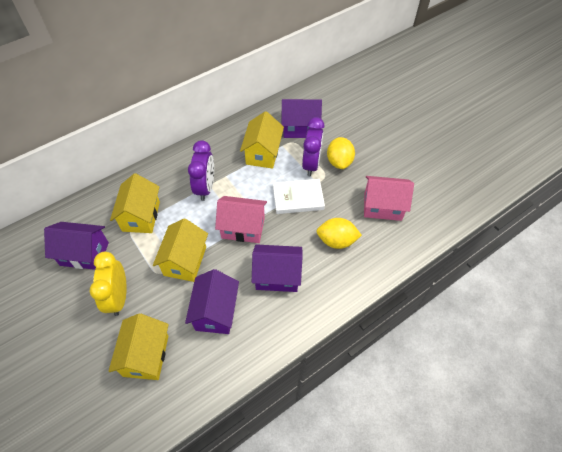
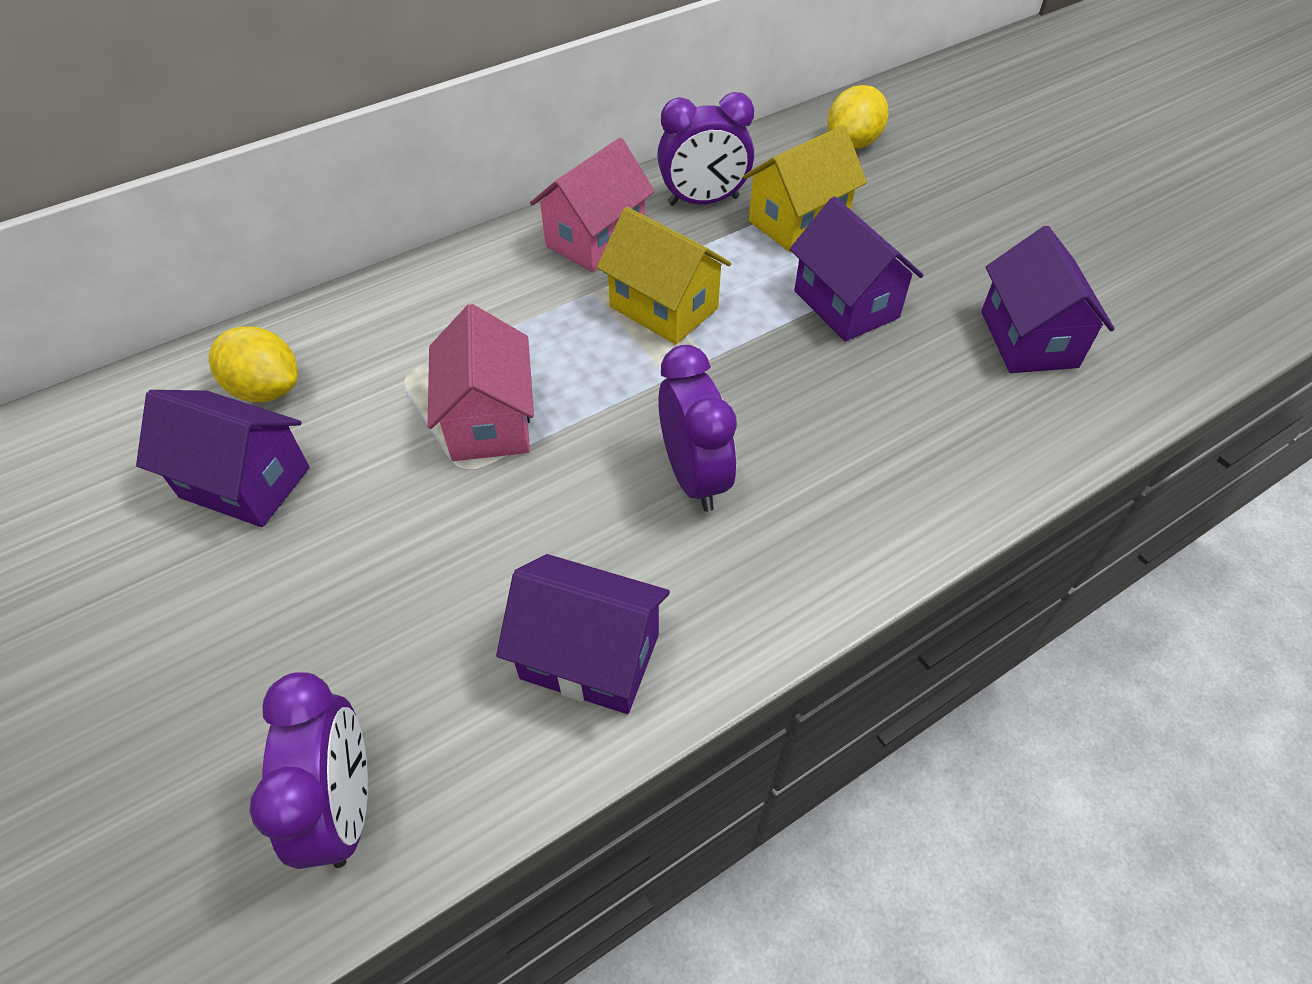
purple clock: 2 -> 3
white book: 1 -> 0
yellow clock: 1 -> 0
yellow house: 4 -> 2

